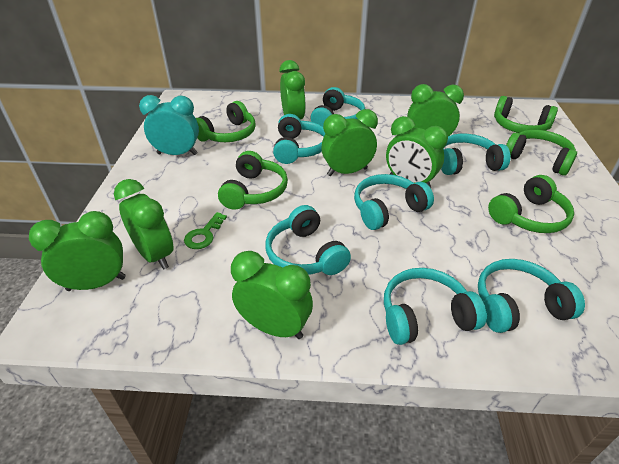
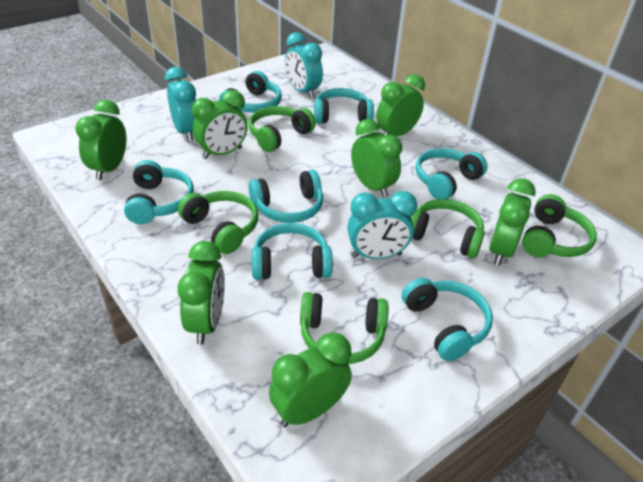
green key: 1 -> 0
turquoise clock: 1 -> 3

